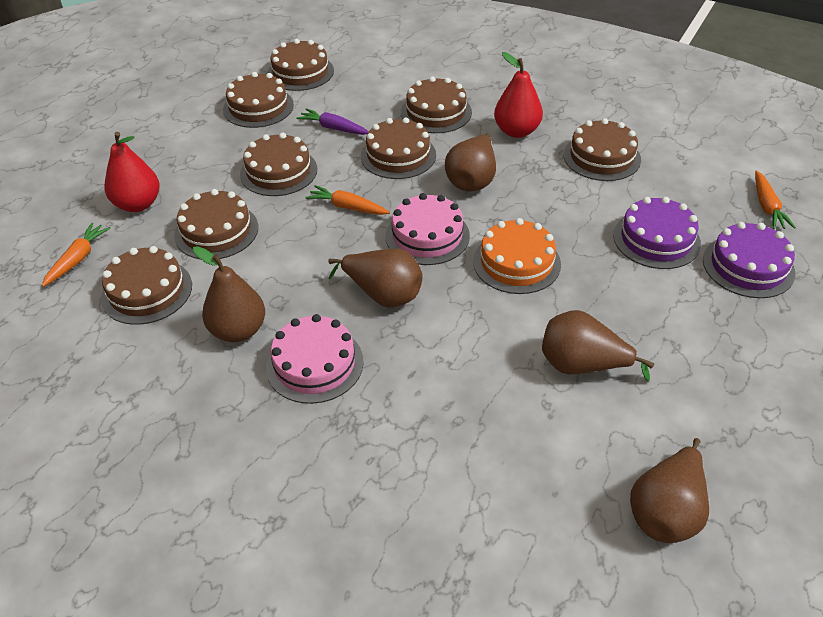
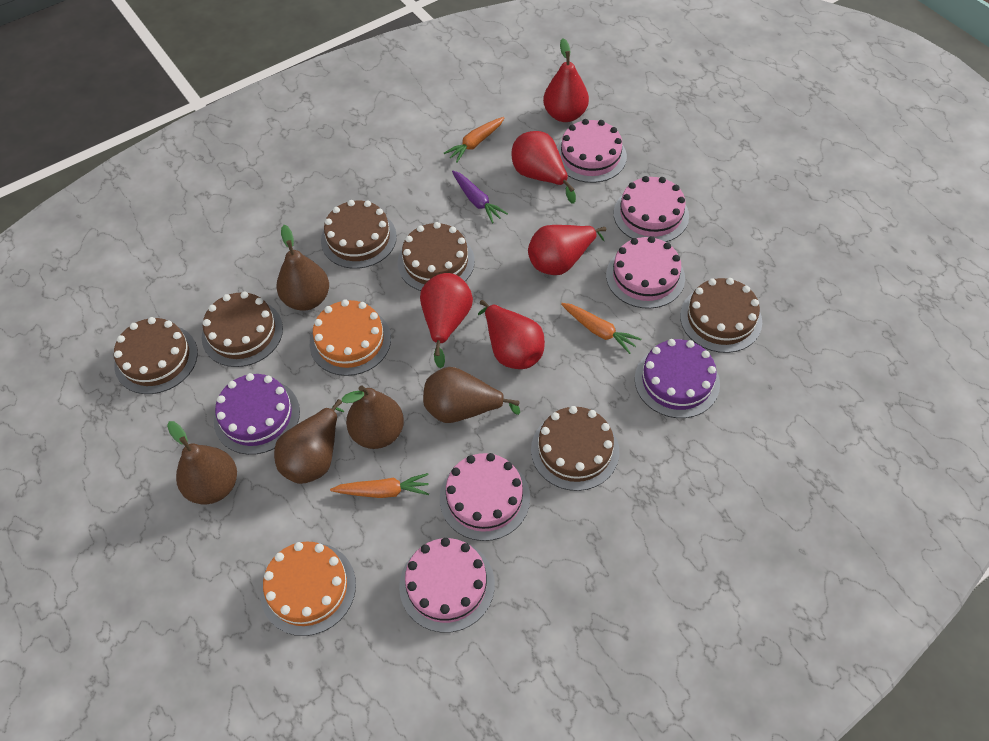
brown cake: 8 -> 6
orange cake: 1 -> 2
pink cake: 2 -> 5
red pear: 2 -> 5

